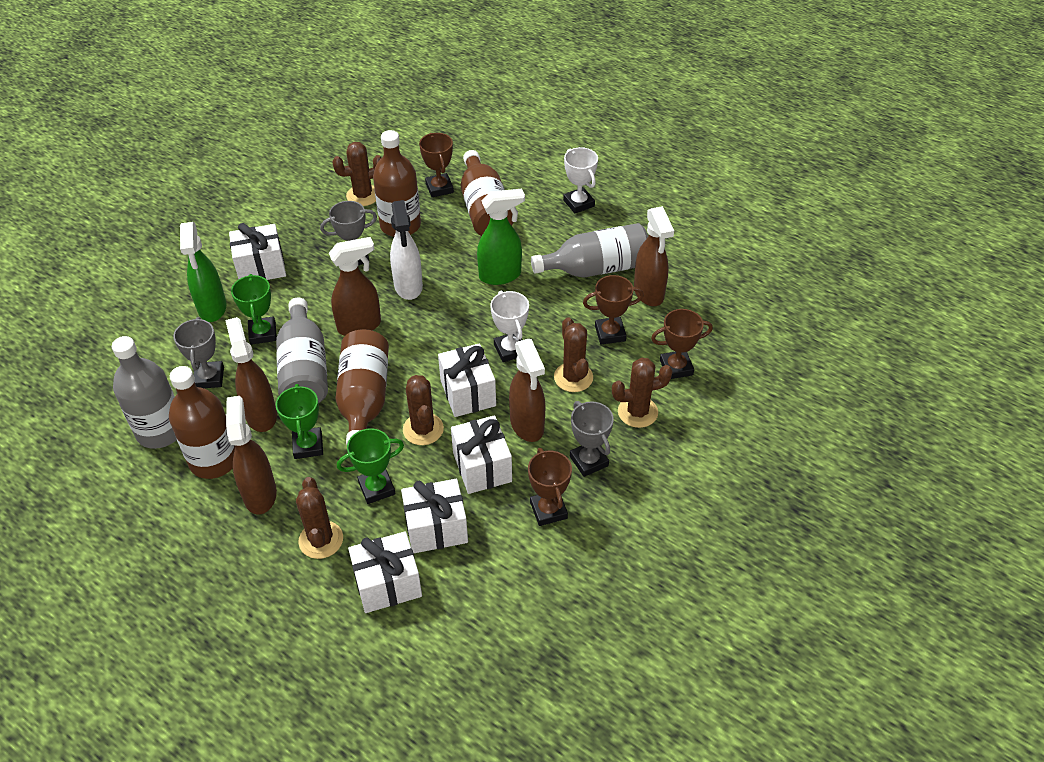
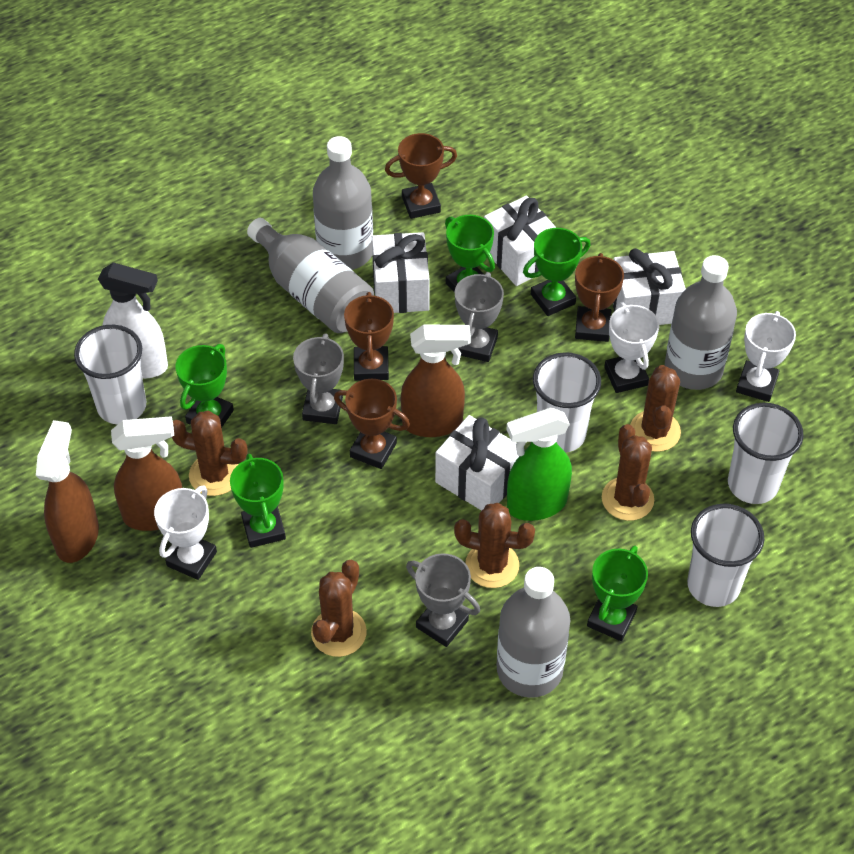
brown bottle: 4 -> 0
brown spray bottle: 5 -> 3
green spray bottle: 2 -> 1
green trophy: 3 -> 5
grey bottle: 3 -> 4
white cup: 0 -> 4
white gift: 5 -> 4
white trophy: 2 -> 3

